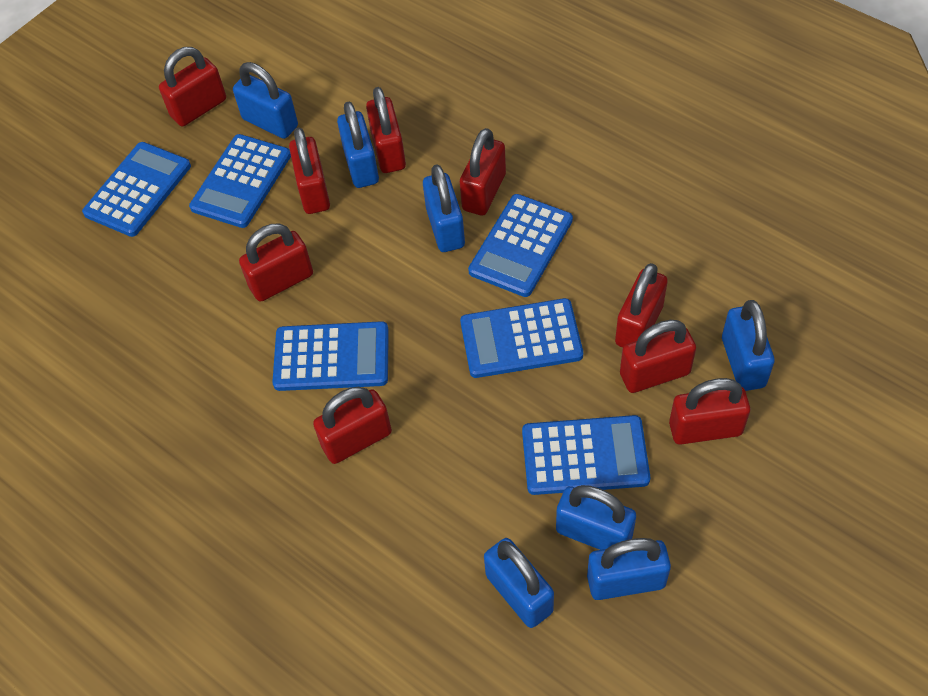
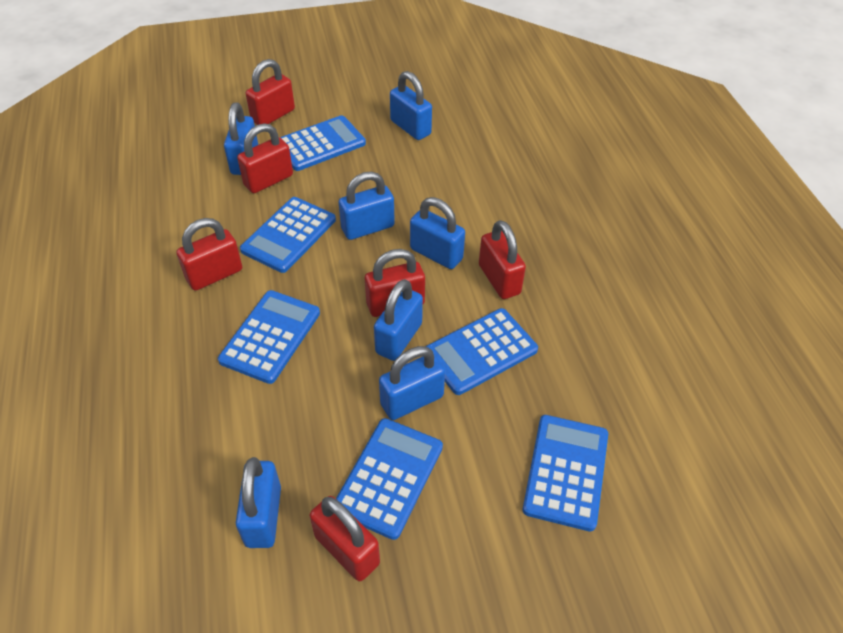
red padlock: 9 -> 6

